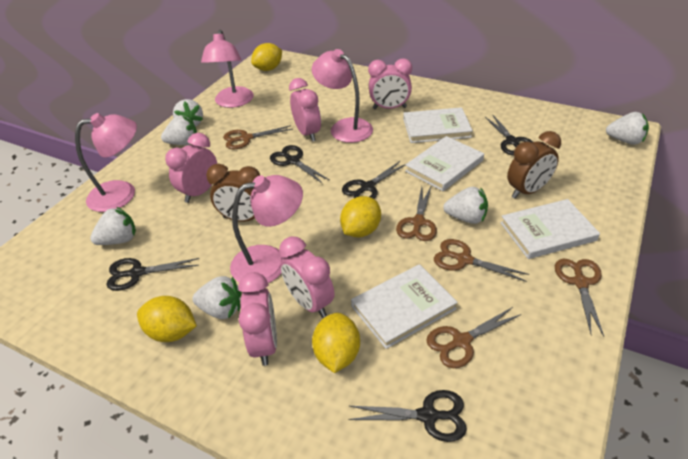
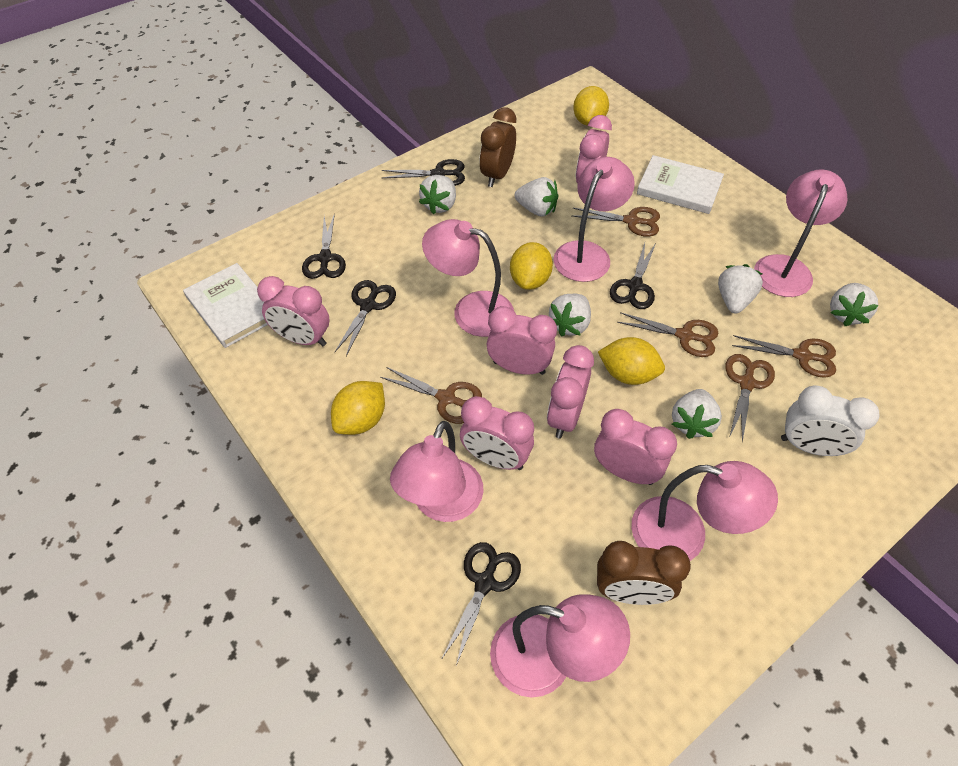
pink clock: 5 -> 6
pink lamp: 4 -> 6
white book: 4 -> 2
white clock: 0 -> 1

